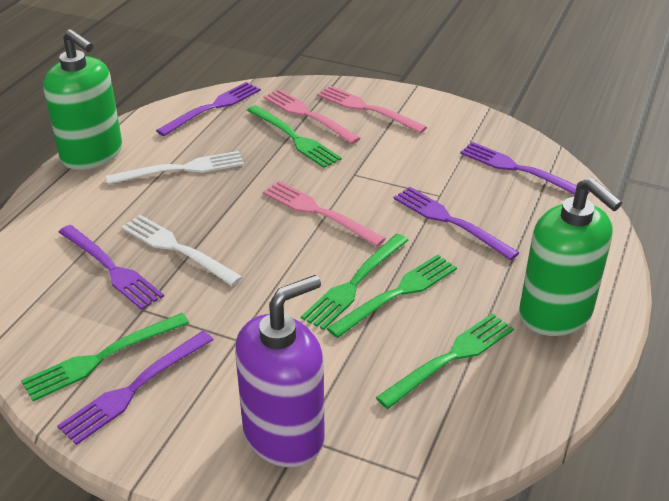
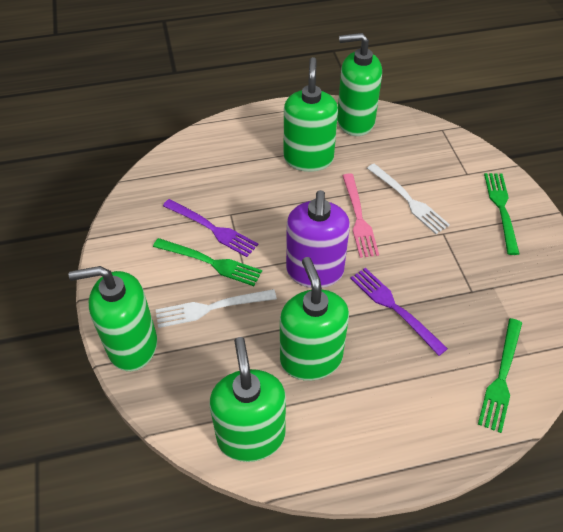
green fork: 5 -> 3
green soap dispenser: 2 -> 5
pink fork: 3 -> 1
purple fork: 5 -> 2

